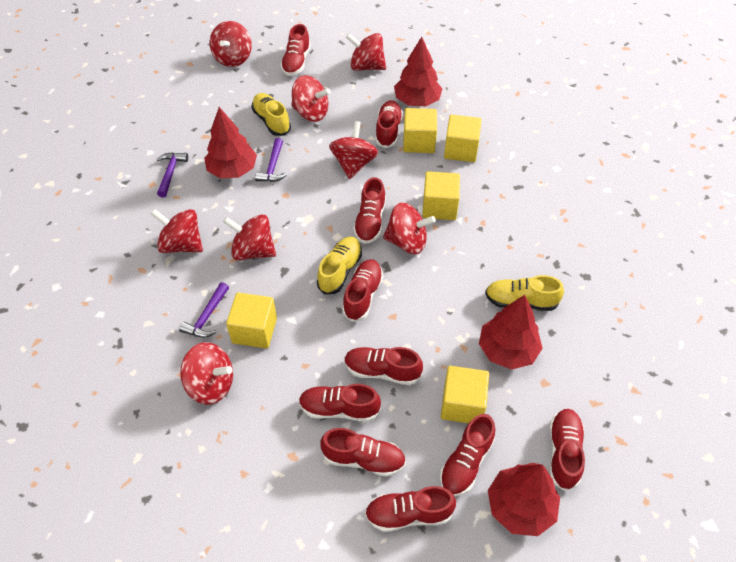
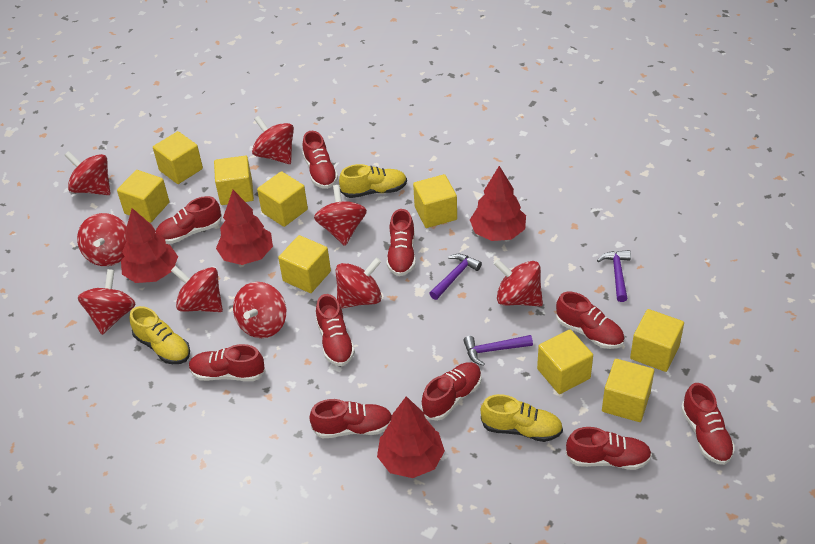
red spinning top: 8 -> 9
yellow cube: 5 -> 9

